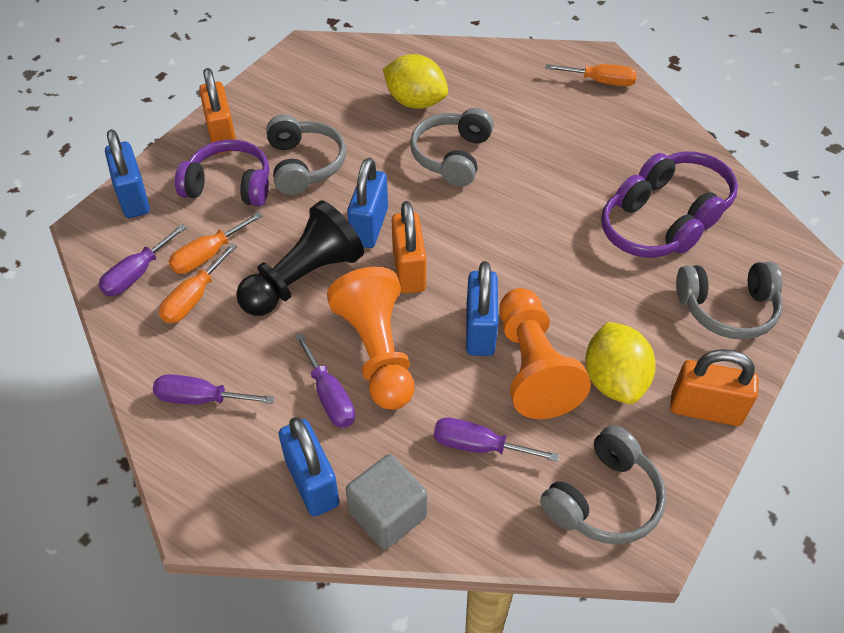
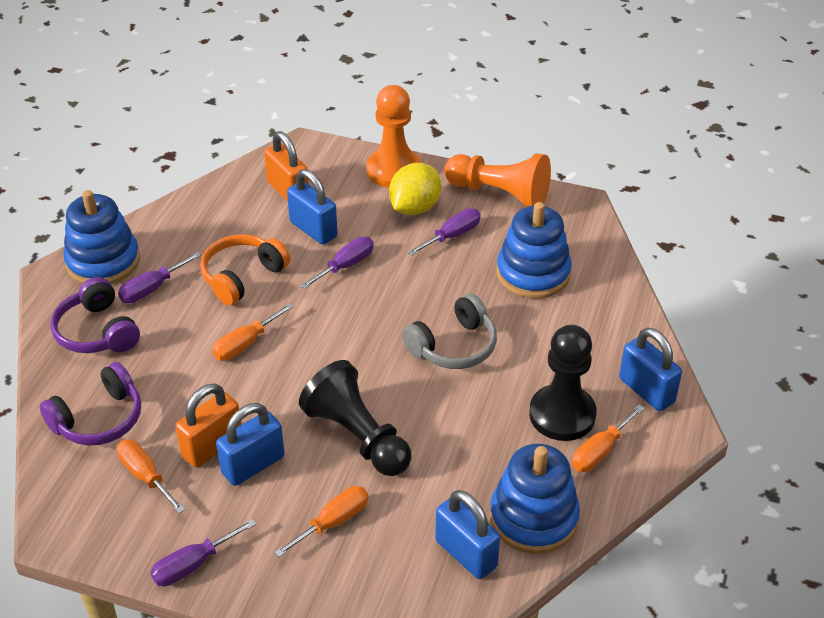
black pawn: 1 -> 2
blue stacking toy: 0 -> 3
grey cube: 1 -> 0
grey headphones: 4 -> 1
orange headphones: 0 -> 1
orange padlock: 3 -> 2
orange screwdriver: 3 -> 4
purple headphones: 3 -> 2
yellow lemon: 2 -> 1

